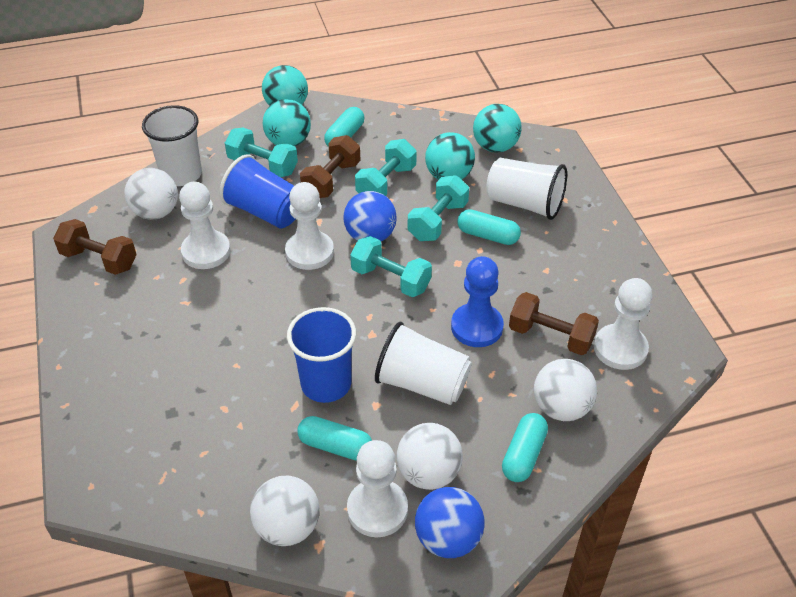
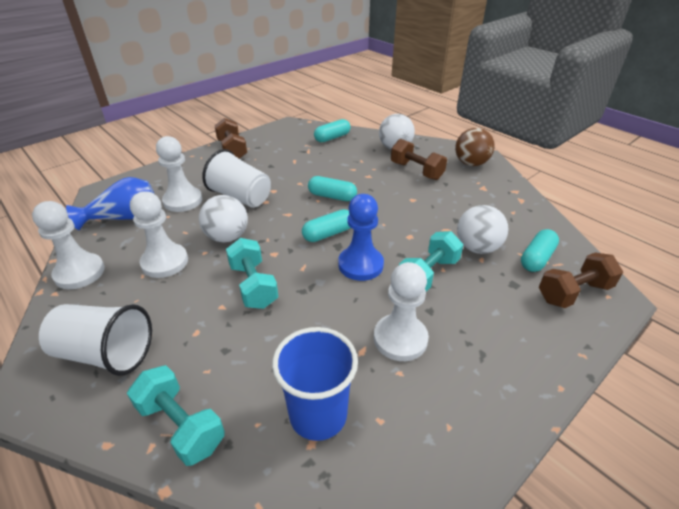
blue ball: 2 -> 0
blue cup: 2 -> 1
blue vase: 0 -> 1
brown ball: 0 -> 1
turquoise ball: 4 -> 0
turquoise dumbbell: 4 -> 3
white ball: 4 -> 3
white cup: 3 -> 2

